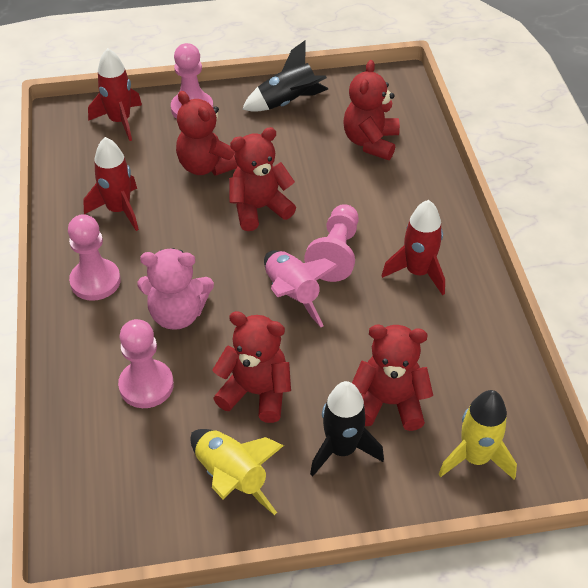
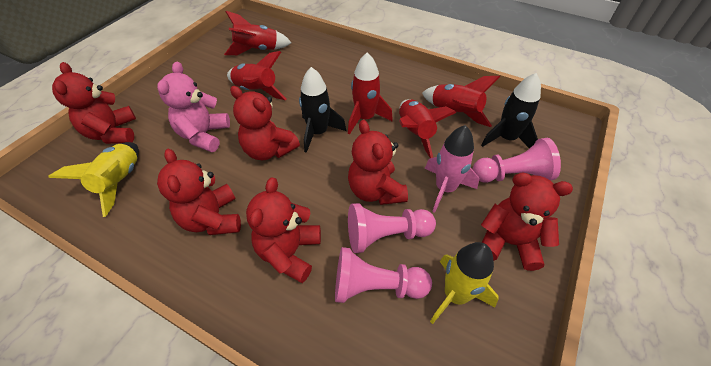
pink pawn: 4 -> 3
red rocket: 3 -> 5
red teddy bear: 5 -> 6

